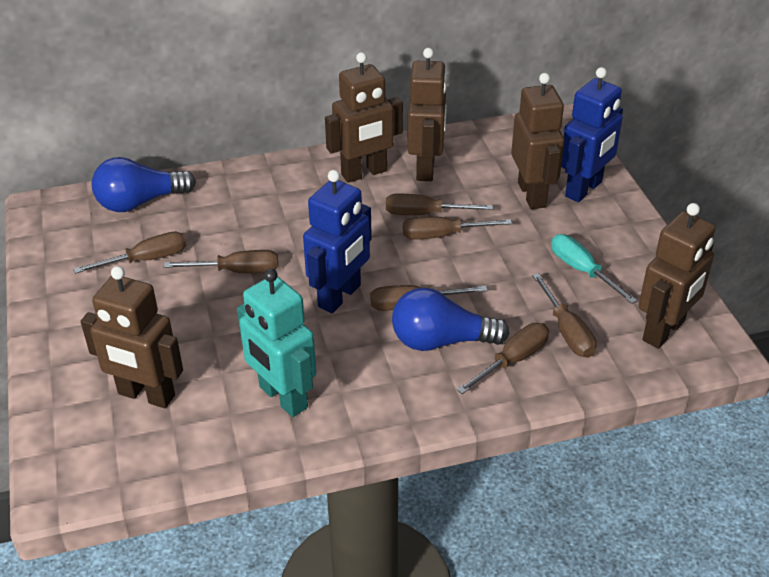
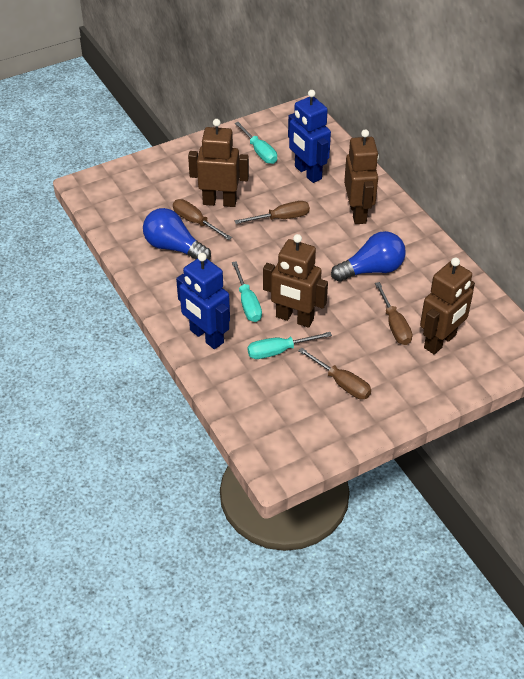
brown robot: 5 -> 4
brown screwdriver: 7 -> 4
turquoise robot: 1 -> 0
turquoise screwdriver: 1 -> 3

